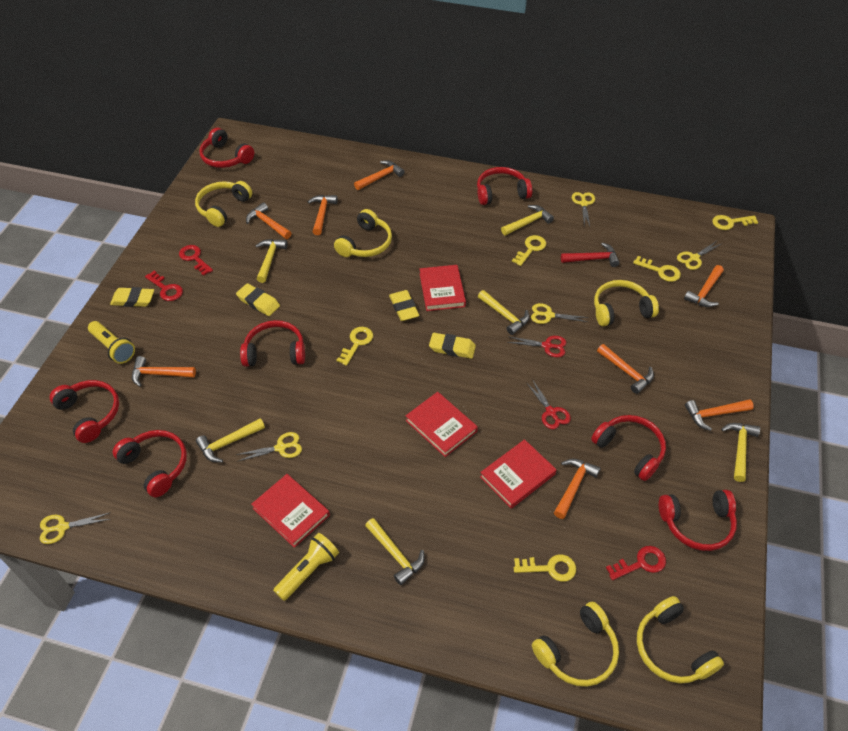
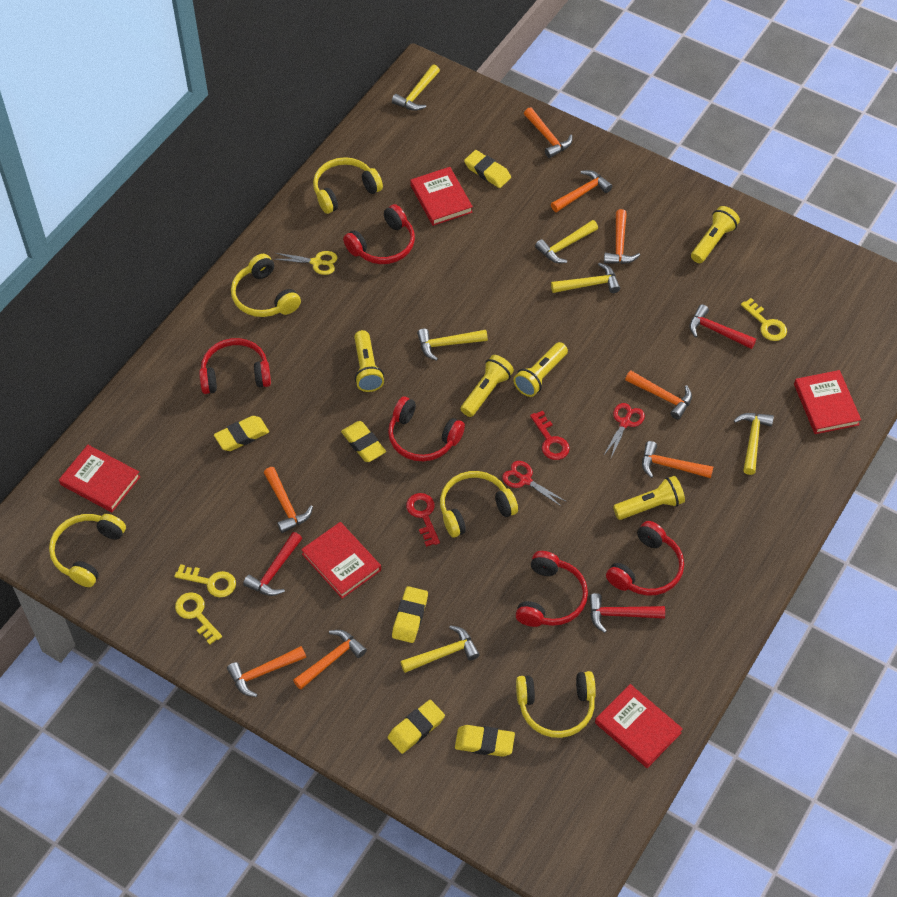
red book: 4 -> 5
red hammer: 1 -> 3
red headphones: 7 -> 5
red key: 3 -> 2
yellow eraser: 4 -> 6
yellow flashlight: 2 -> 5
yellow key: 5 -> 3
yellow scissors: 5 -> 1

